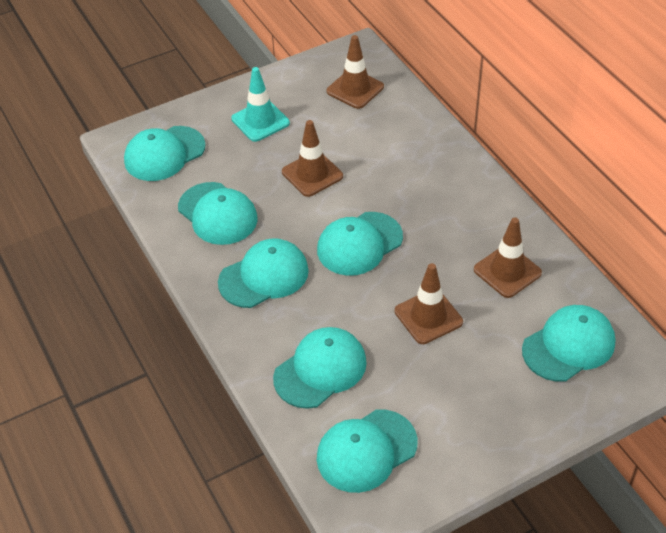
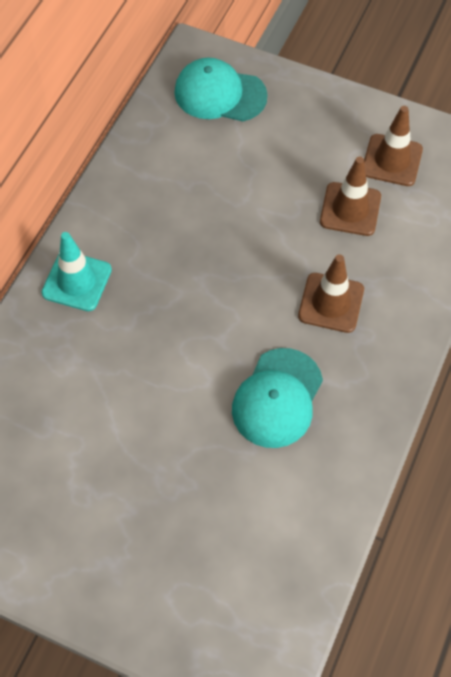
brown traffic cone: 4 -> 3
turquoise cap: 7 -> 2

